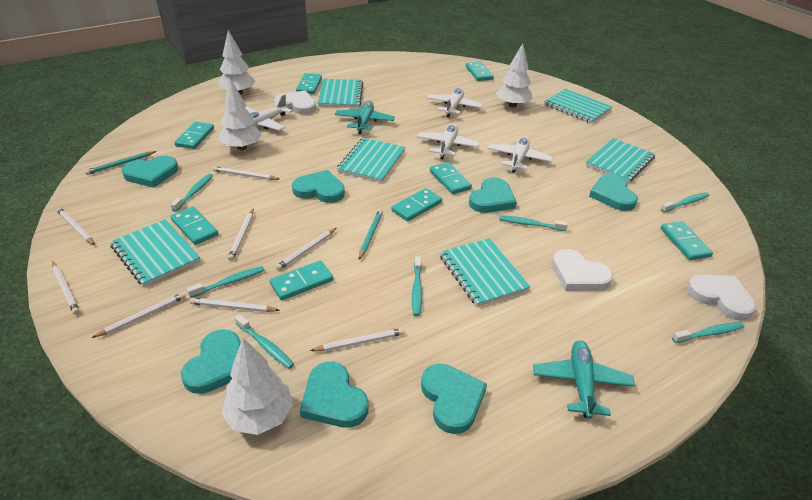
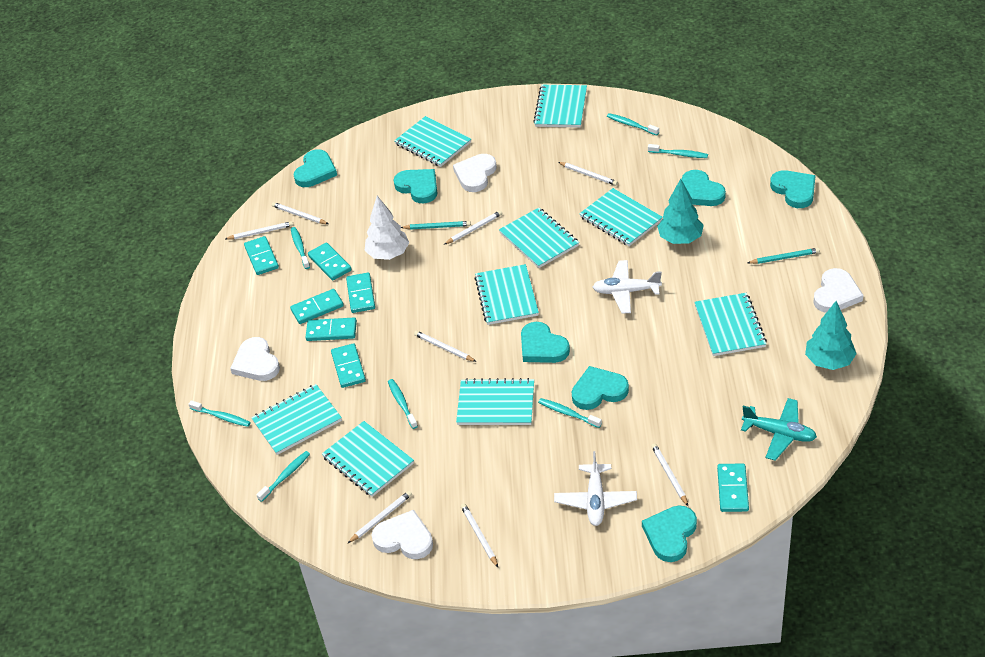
turquoise domino: 8 -> 7
turquoise notebook: 6 -> 9
turquoise plane: 2 -> 1
turquoise tree: 0 -> 2
white heart: 3 -> 4
white plane: 4 -> 2
white tree: 4 -> 1

